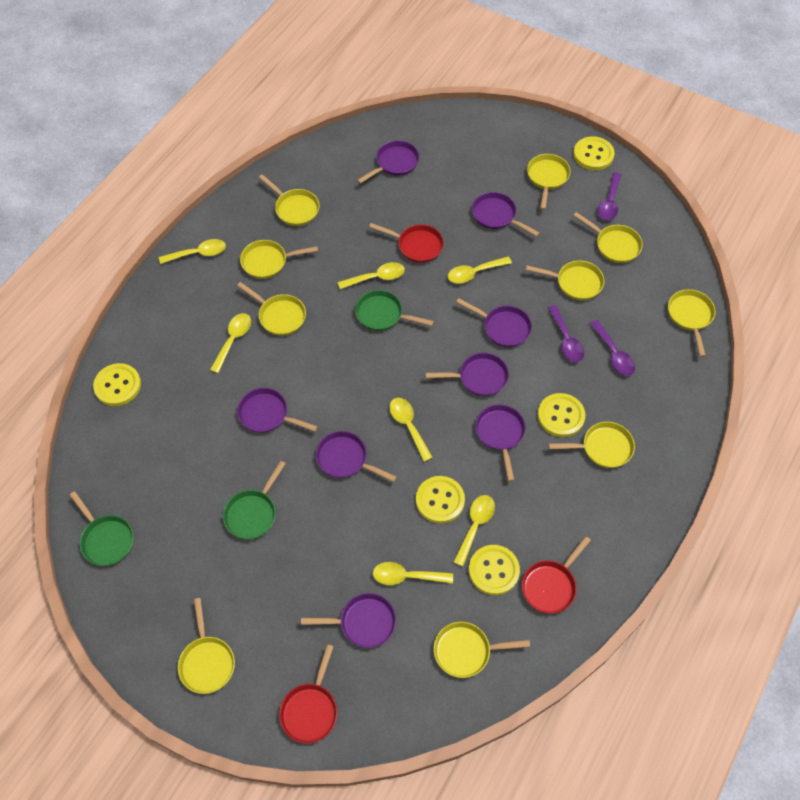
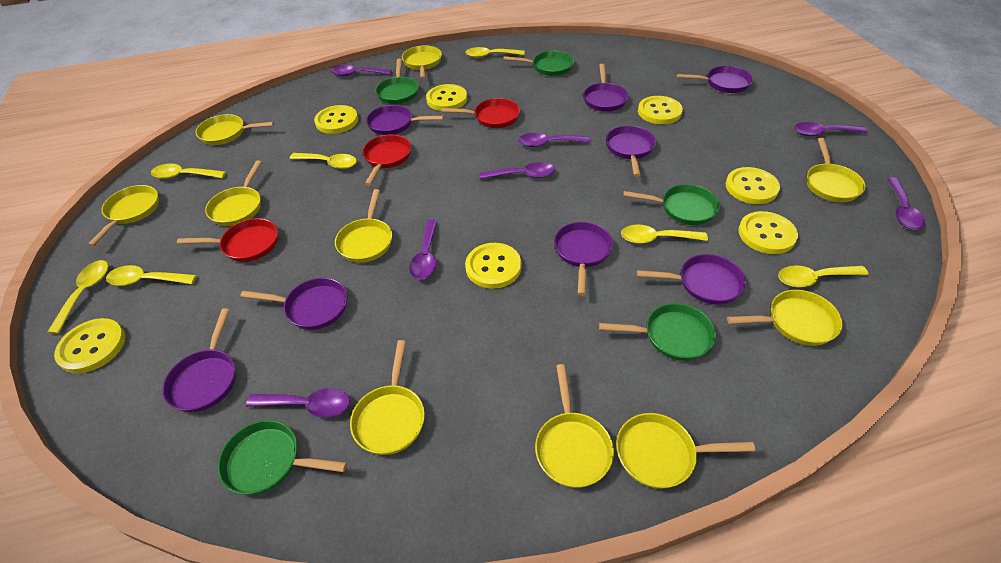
green pan: 3 -> 5
purple spoon: 3 -> 7
yellow button: 5 -> 7

